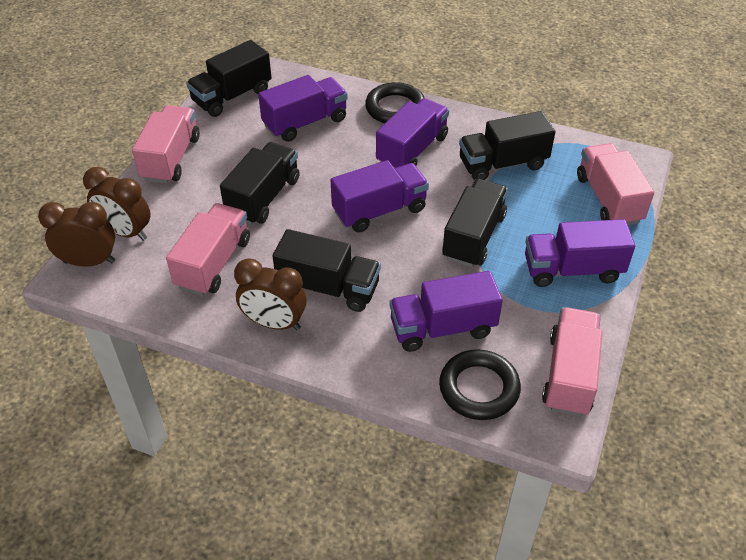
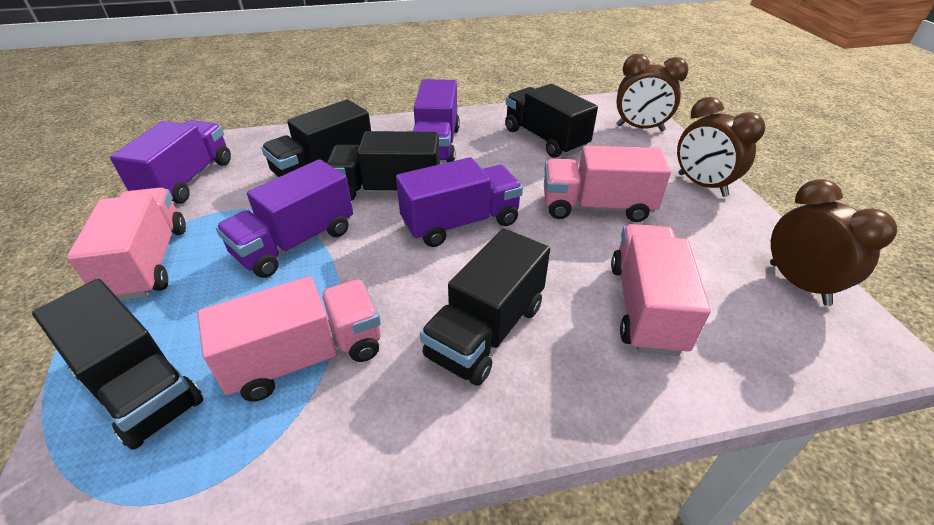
black ring: 2 -> 0
purple truck: 5 -> 4

